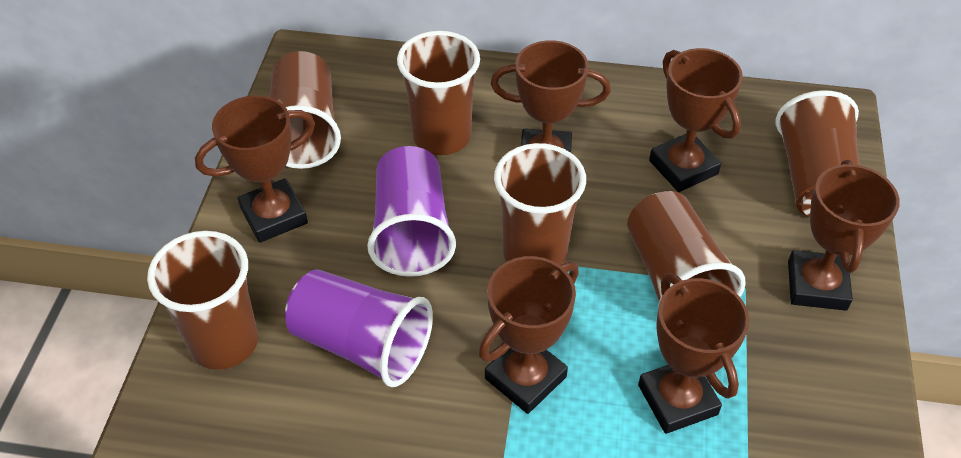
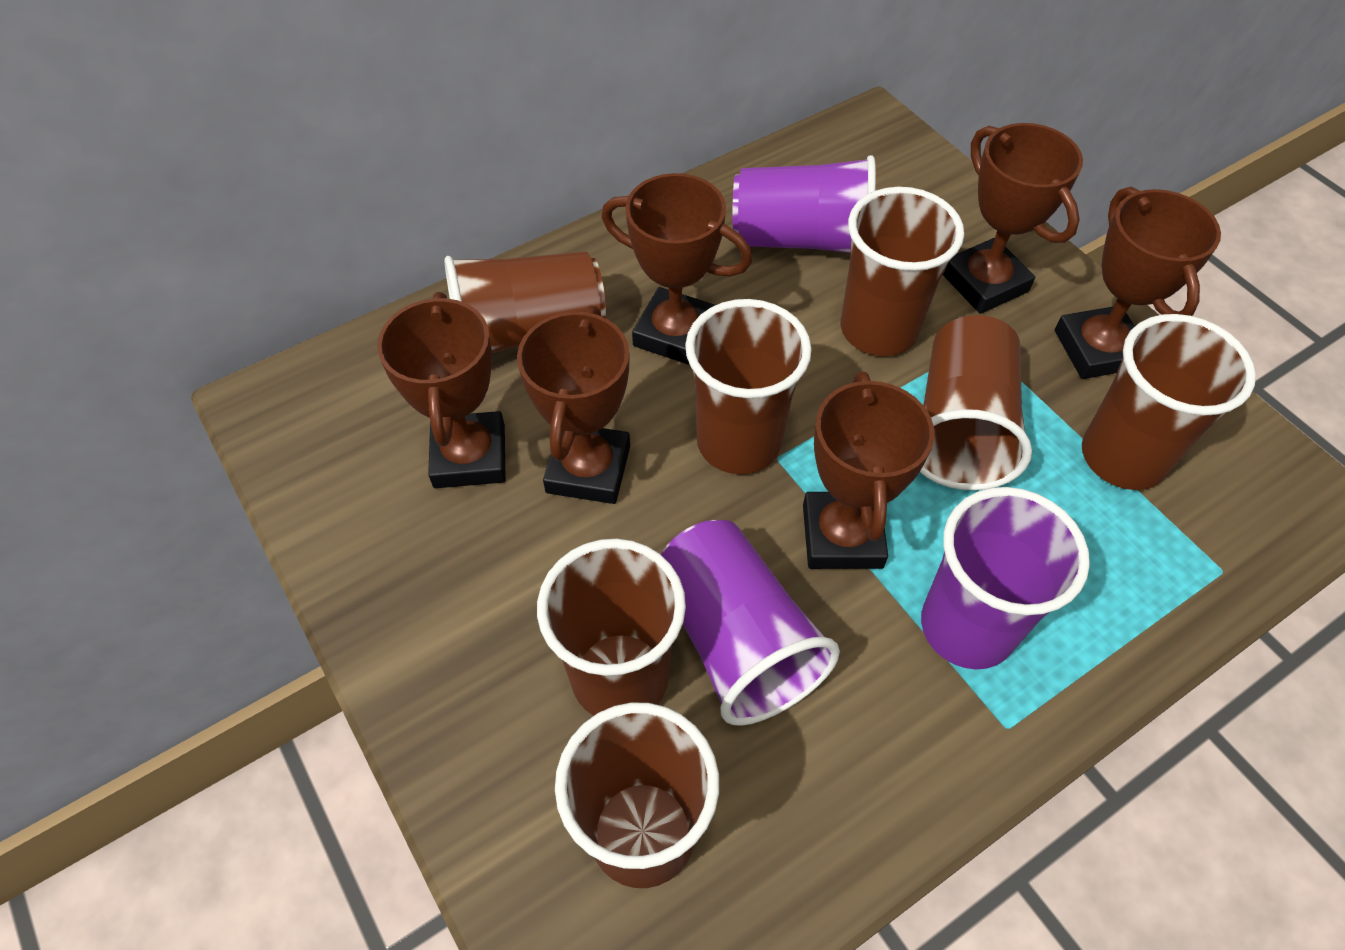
brown cup: 6 -> 7
purple cup: 2 -> 3

